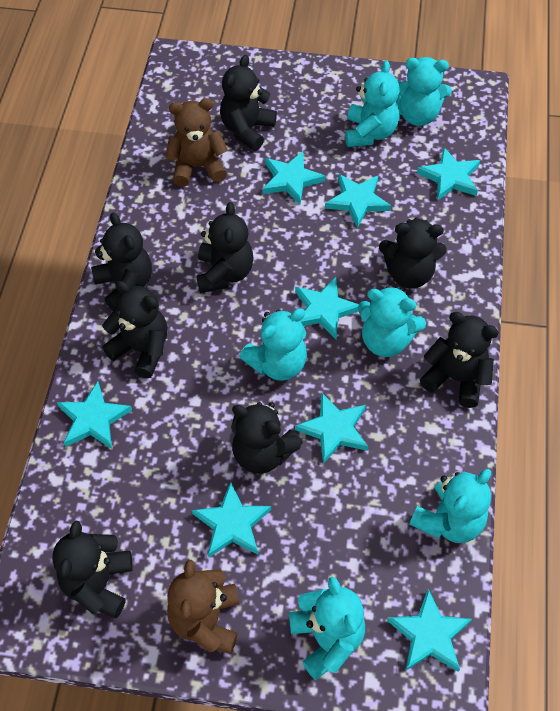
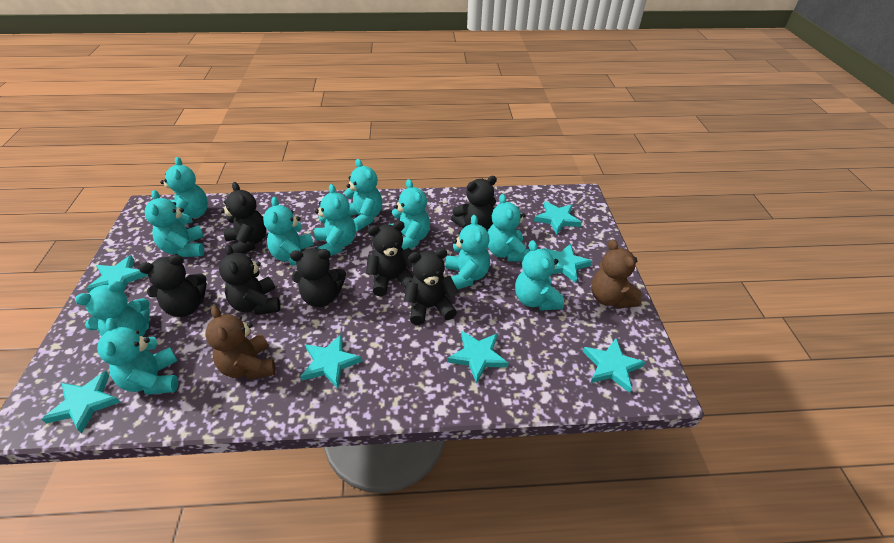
black teddy bear: 8 -> 7
turquoise star: 8 -> 7
turquoise teddy bear: 6 -> 11

